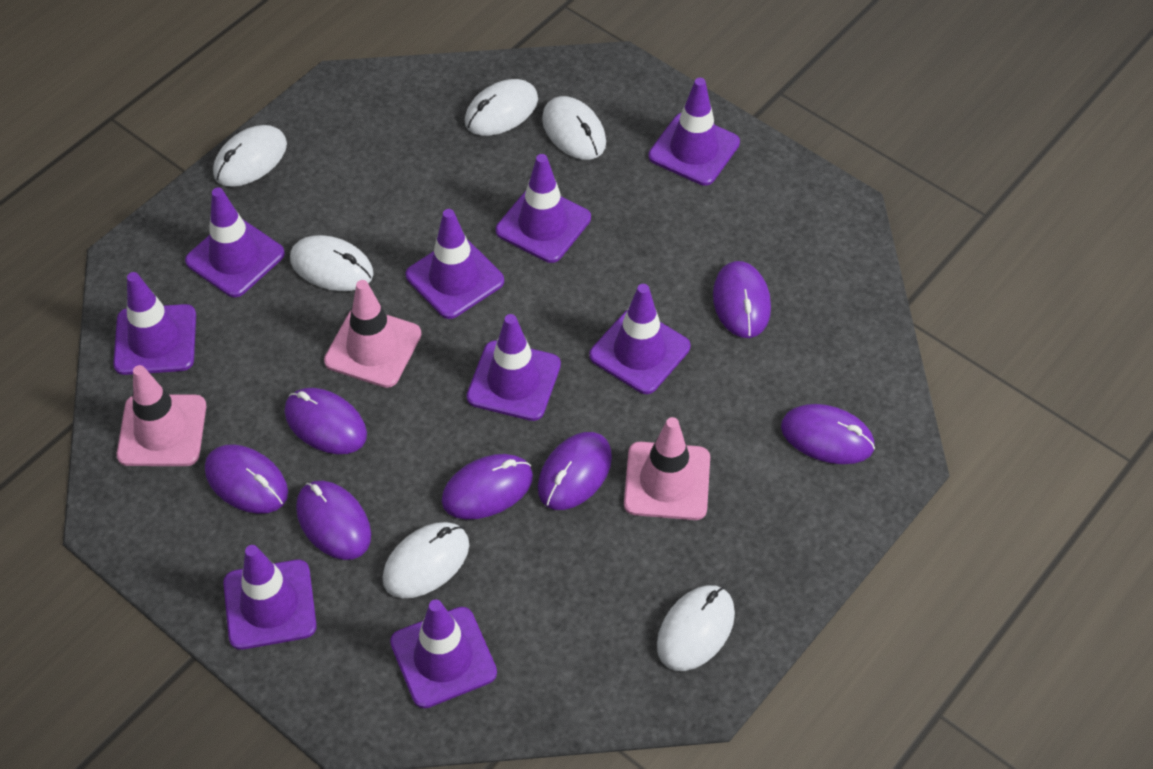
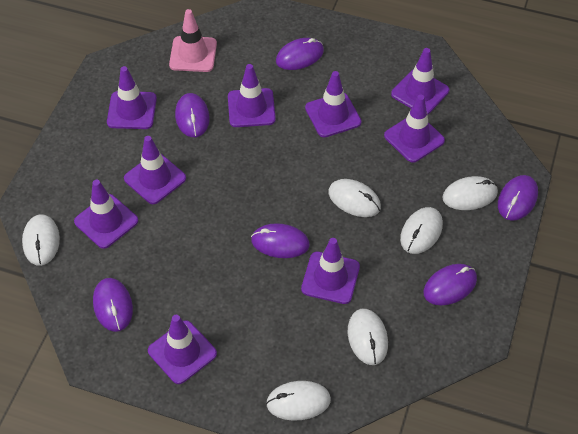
pink traffic cone: 3 -> 1
purple mouse: 7 -> 6

